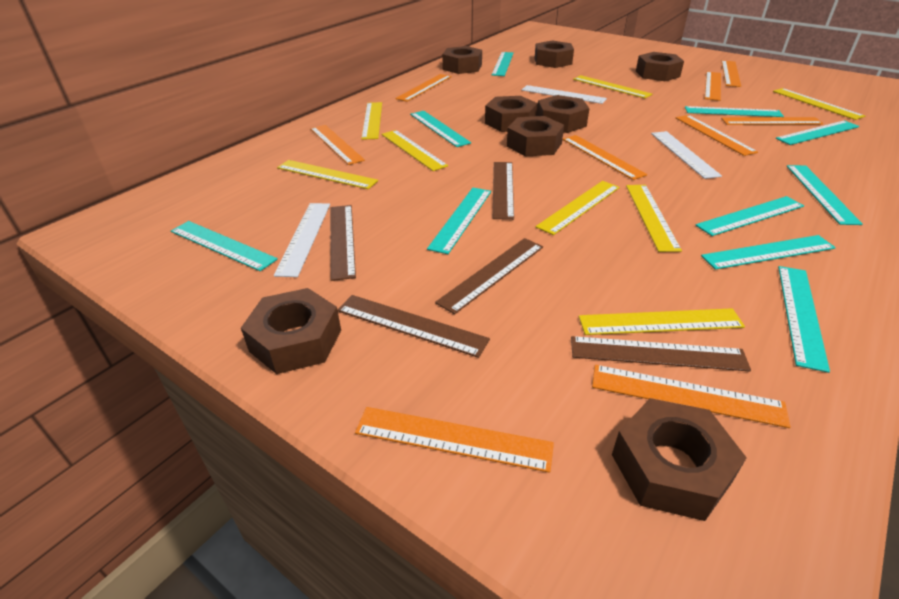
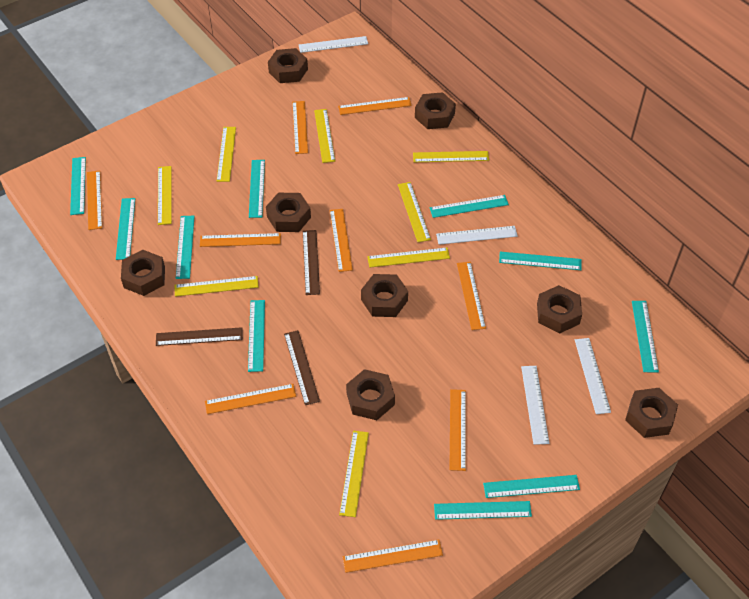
brown ruler: 5 -> 3
white ruler: 3 -> 4

